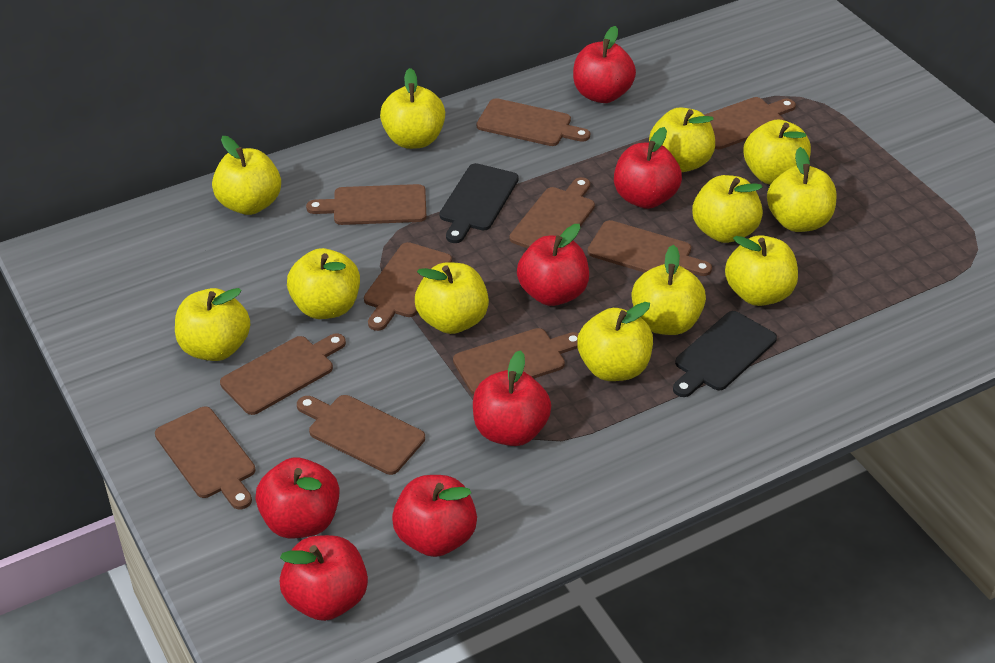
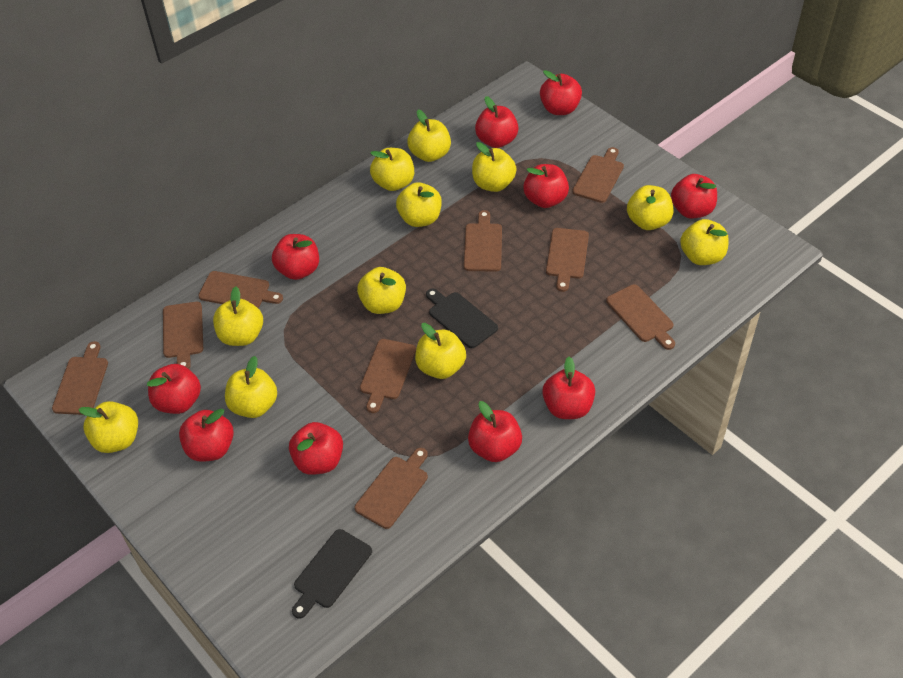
brown cutting board: 10 -> 9
red apple: 7 -> 10
yellow apple: 12 -> 11

